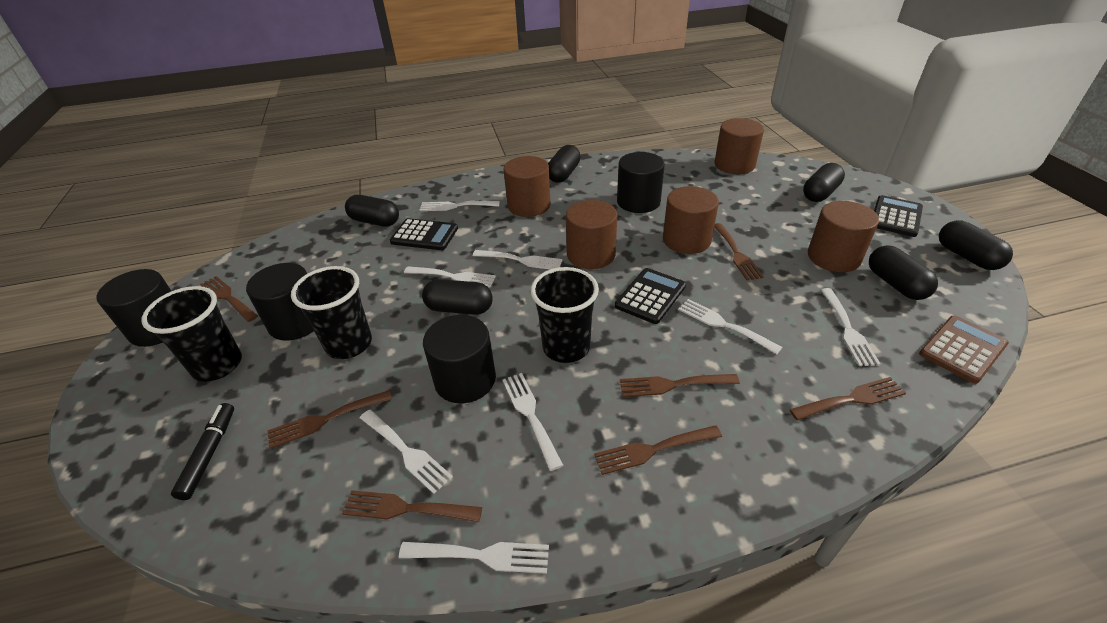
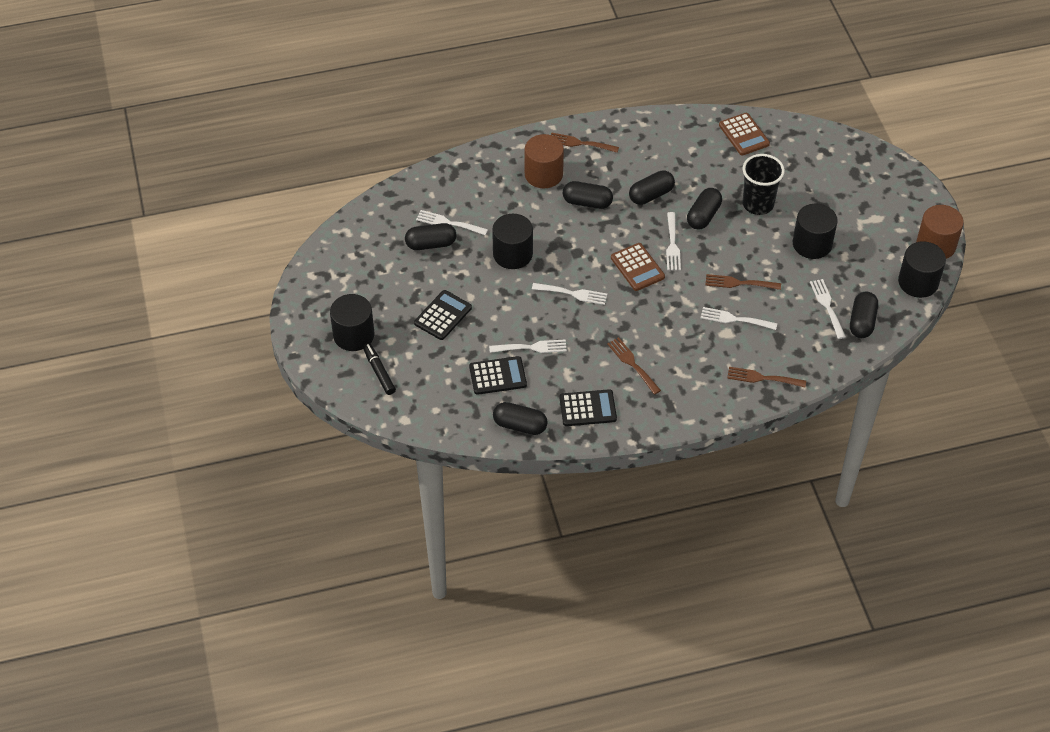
black cup: 3 -> 1
brown calculator: 1 -> 2
brown cylinder: 5 -> 2
brown fork: 7 -> 4
white fork: 8 -> 6

